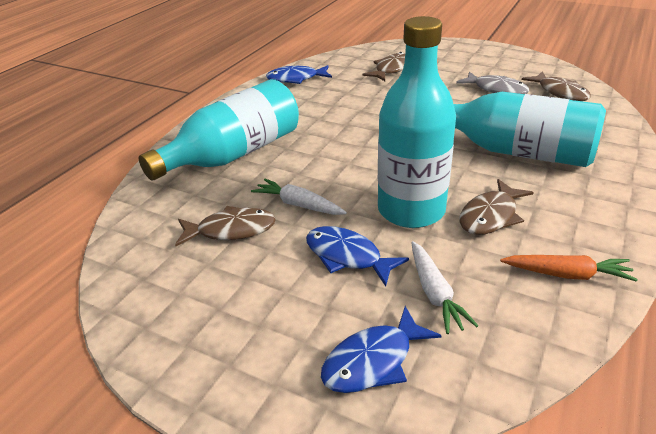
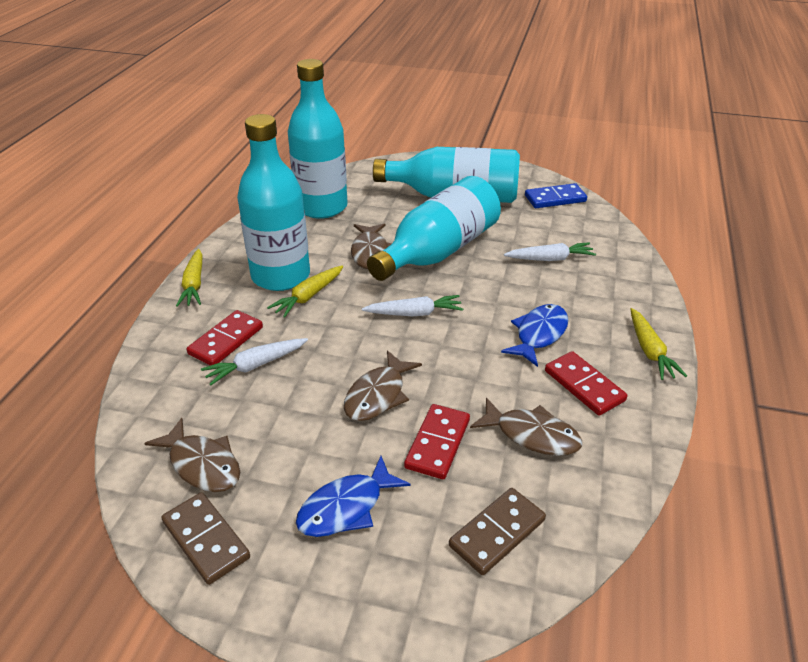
blue domino: 0 -> 1
blue fish: 3 -> 2
brown domino: 0 -> 2
grey fish: 1 -> 0
orange carrot: 1 -> 0
red domino: 0 -> 3
turquoise bottle: 3 -> 4
white carrot: 2 -> 3
yellow carrot: 0 -> 3

